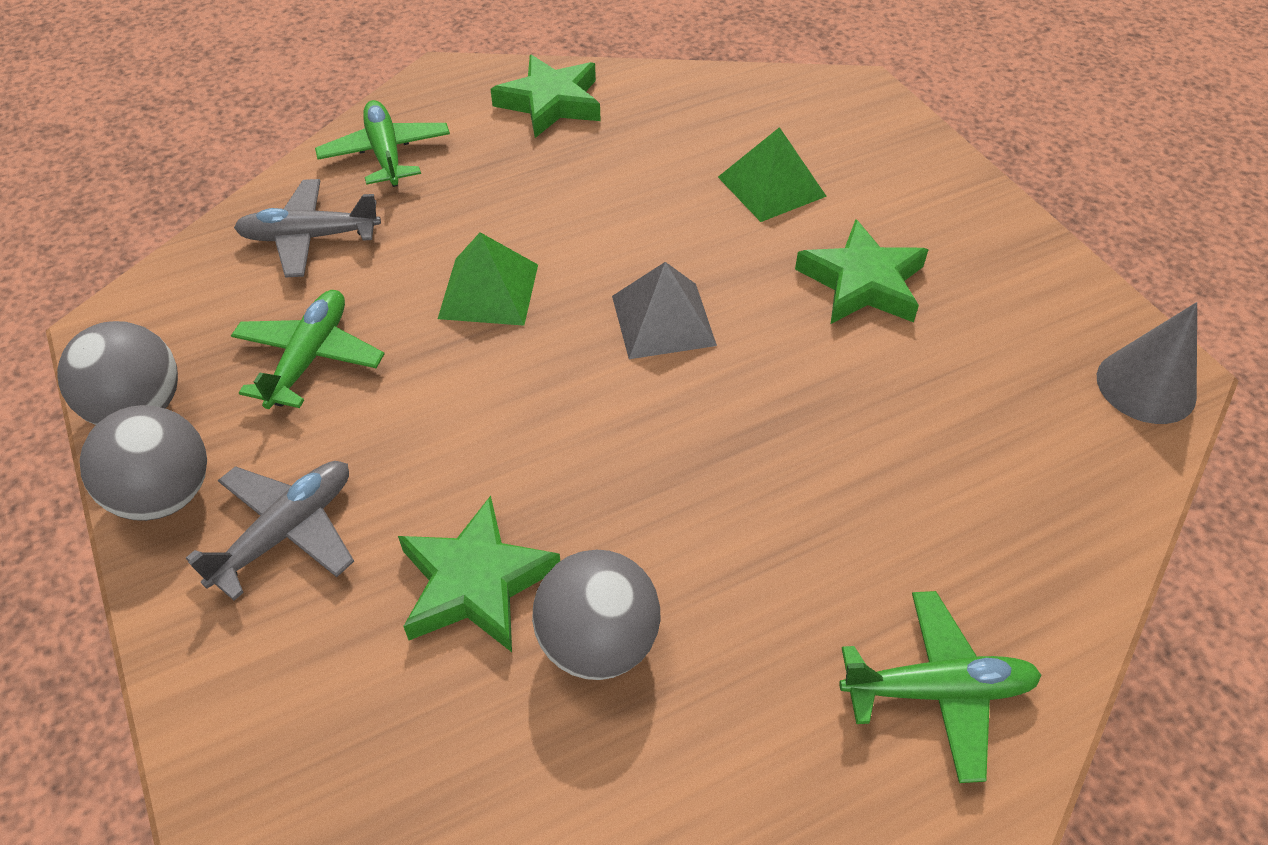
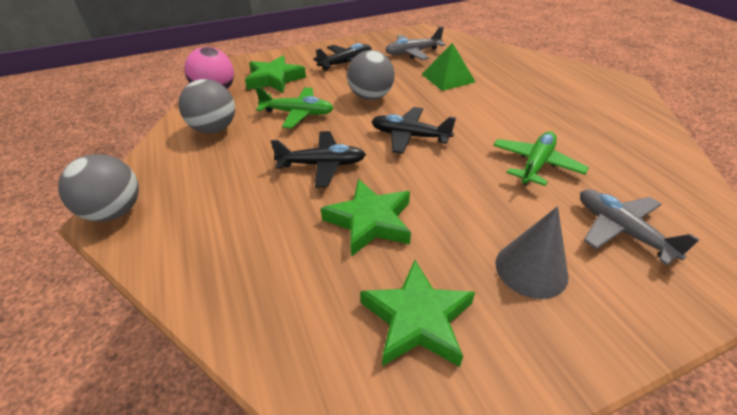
black plane: 0 -> 3
green plane: 3 -> 2
green pyramid: 2 -> 1
grey pyramid: 1 -> 0
pink ball: 0 -> 1

